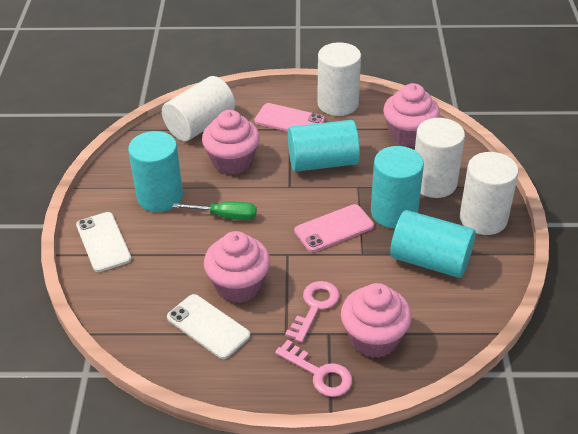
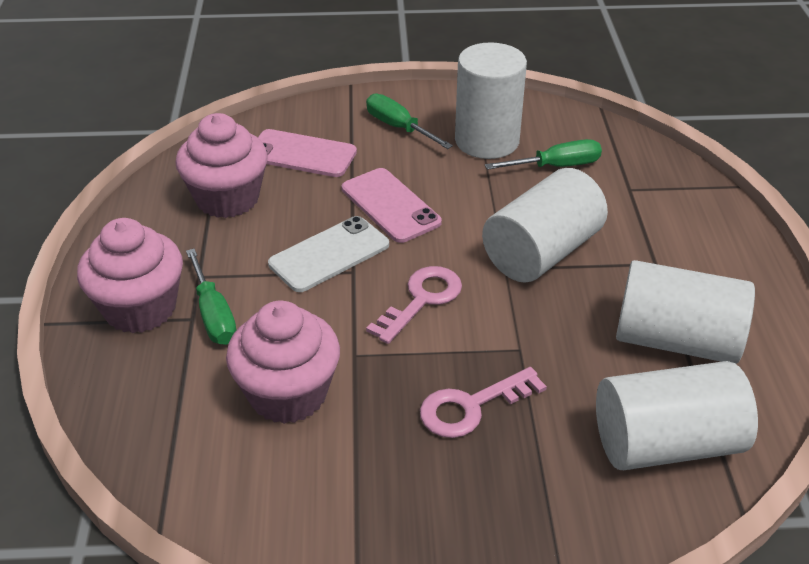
green screwdriver: 1 -> 3
pink cupcake: 4 -> 3
turquoise cylinder: 4 -> 0
white phone: 2 -> 1

